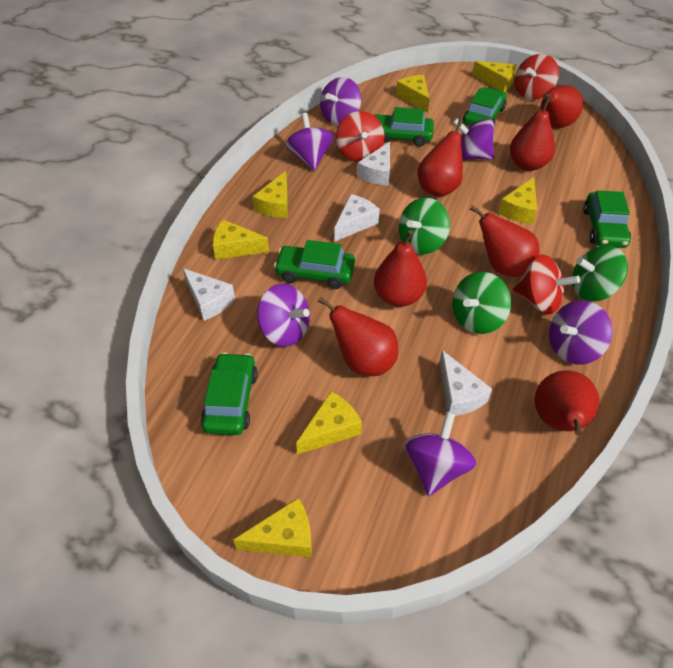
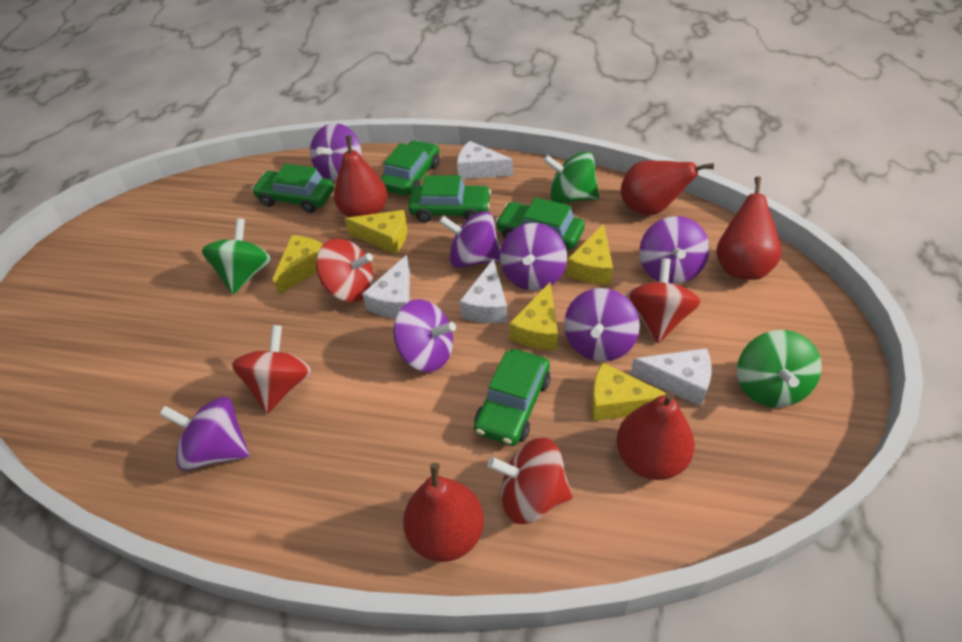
purple spinning top: 6 -> 7
red pear: 7 -> 5
red spinning top: 3 -> 4
yellow cheese: 7 -> 5

